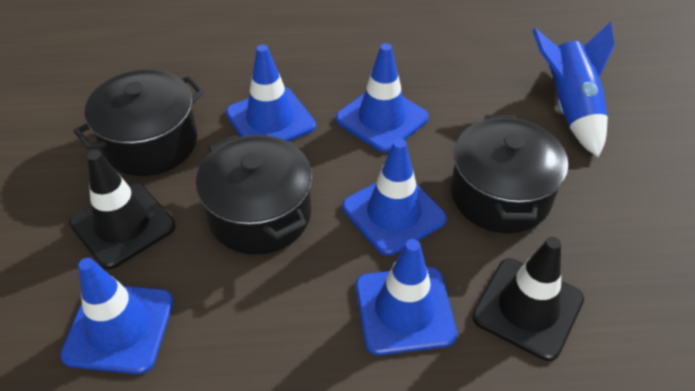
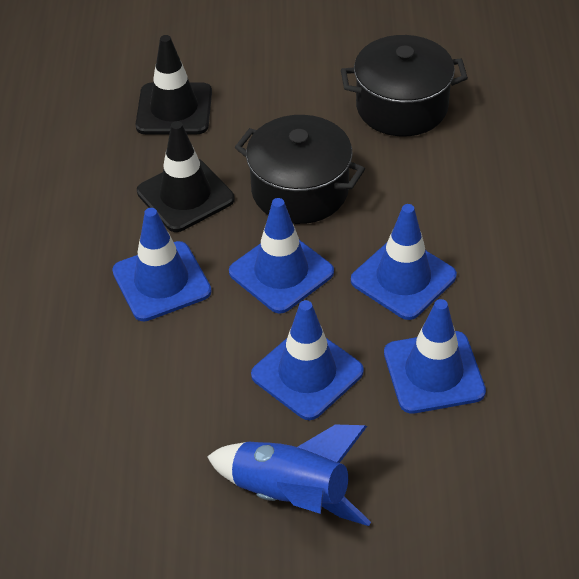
black pot: 3 -> 2

